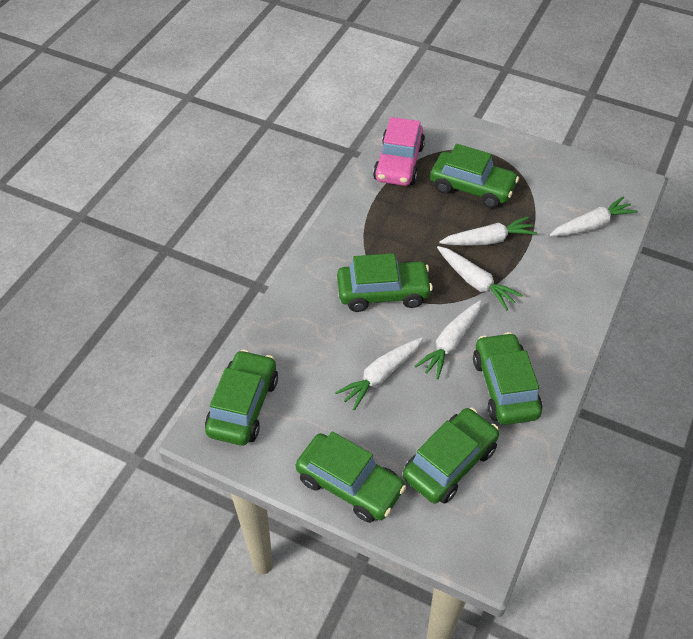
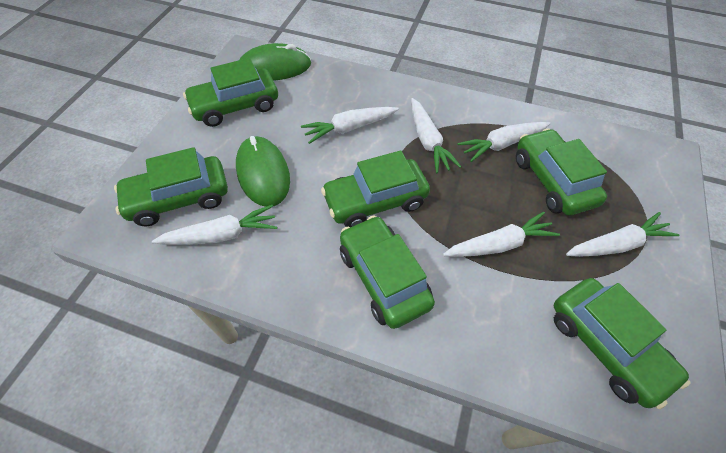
green mouse: 0 -> 2
pink car: 1 -> 0
white carrot: 5 -> 6

